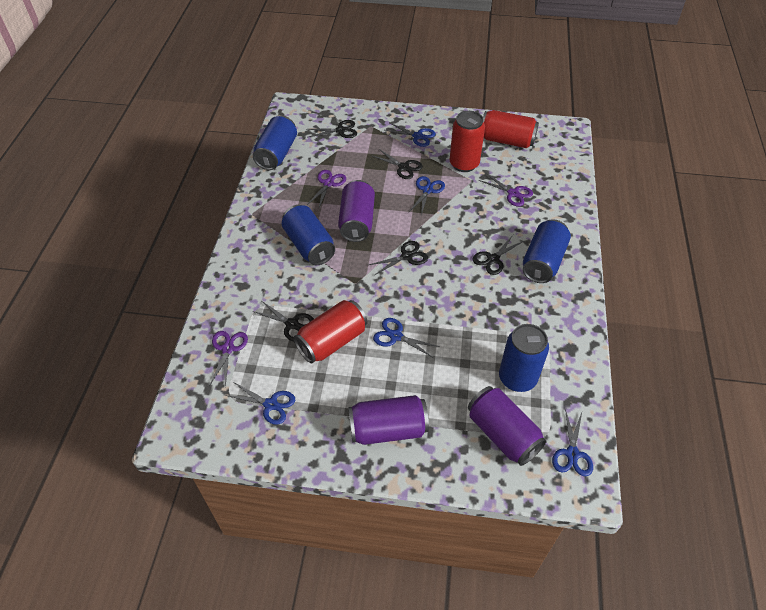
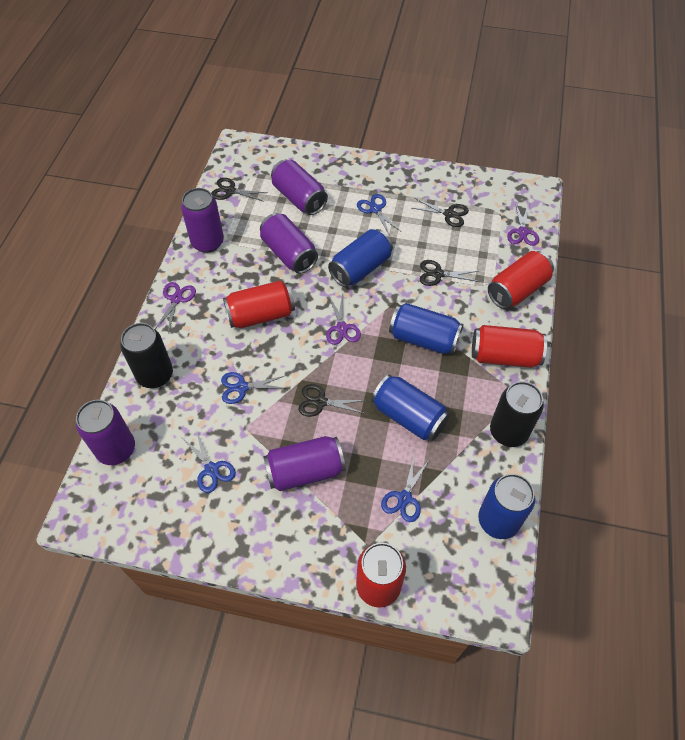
black can: 0 -> 2
black scissors: 5 -> 4
blue scissors: 5 -> 4
purple can: 3 -> 5
red can: 3 -> 4

